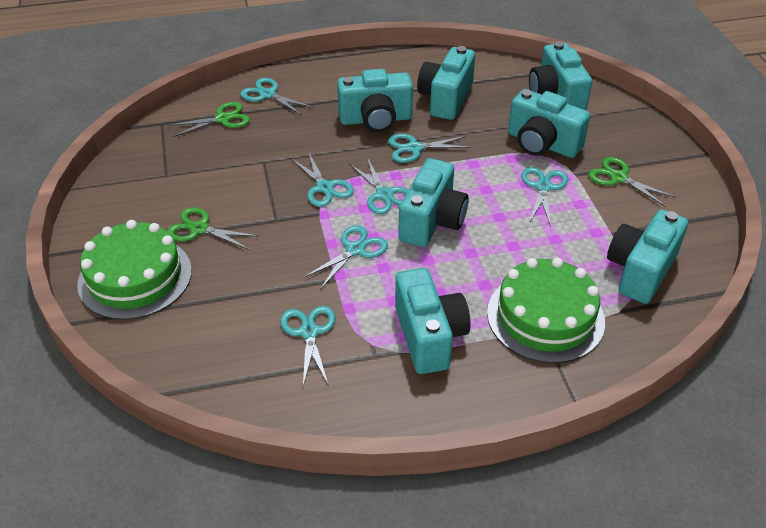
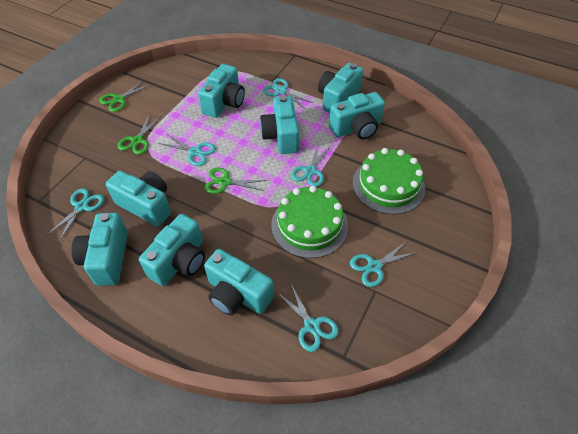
turquoise camera: 7 -> 8
turquoise scissors: 7 -> 6

